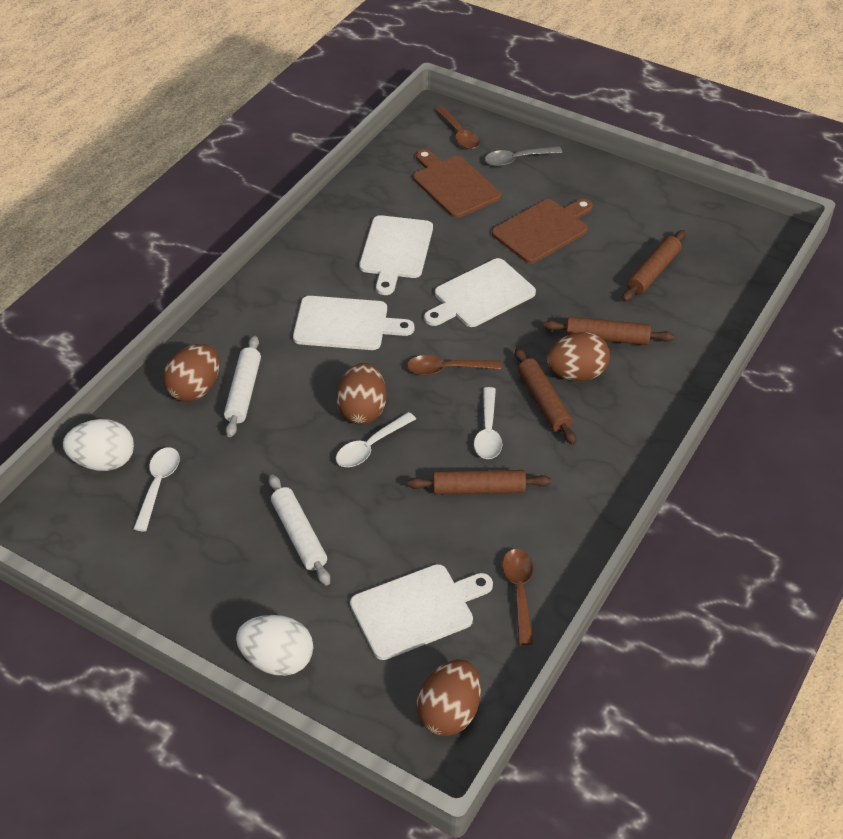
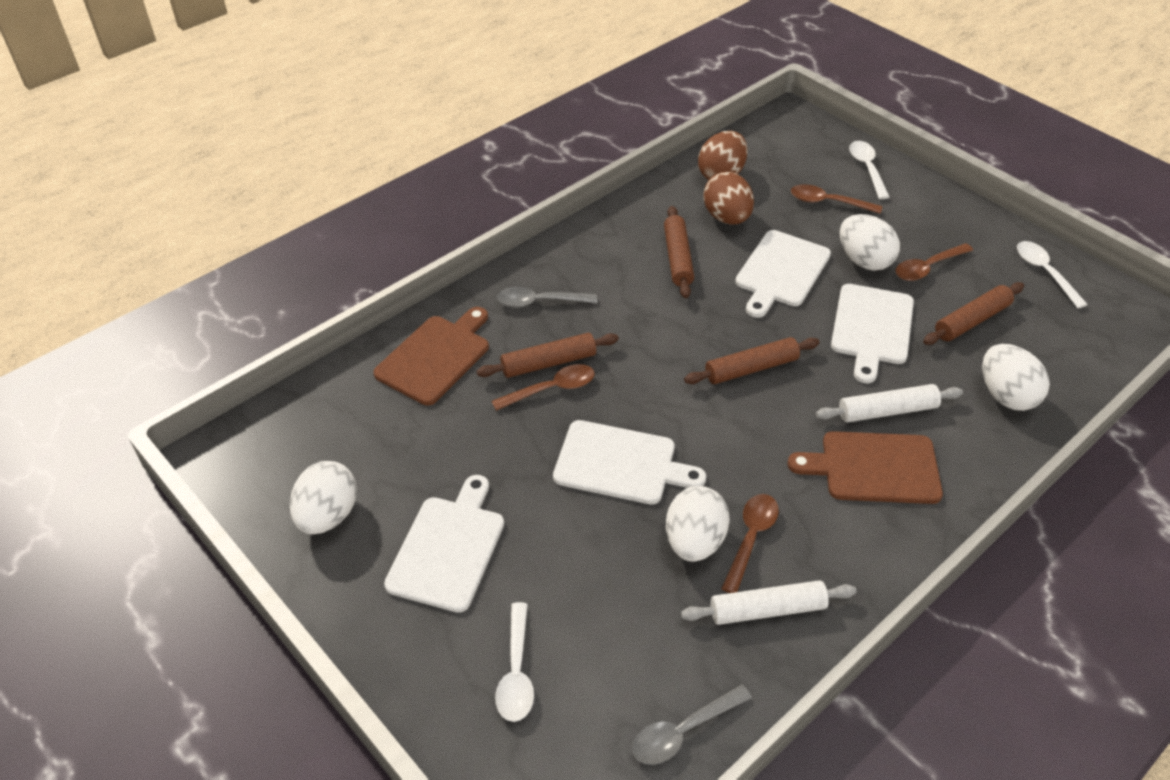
brown egg: 4 -> 2
brown spoon: 3 -> 4
grey spoon: 1 -> 2
white egg: 2 -> 4

